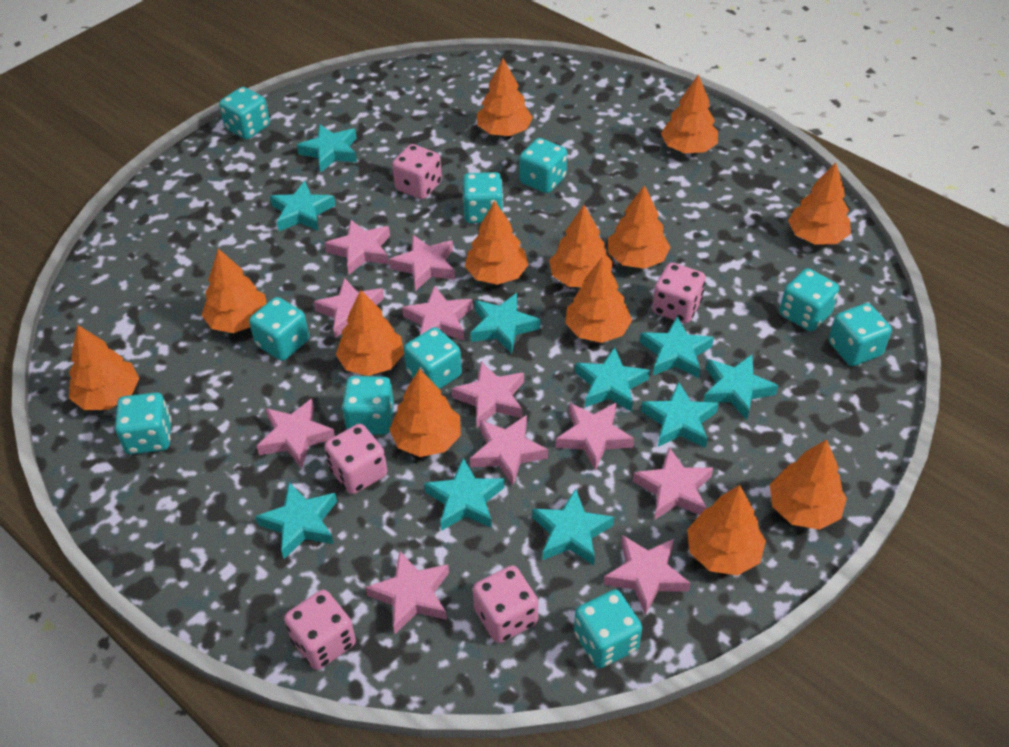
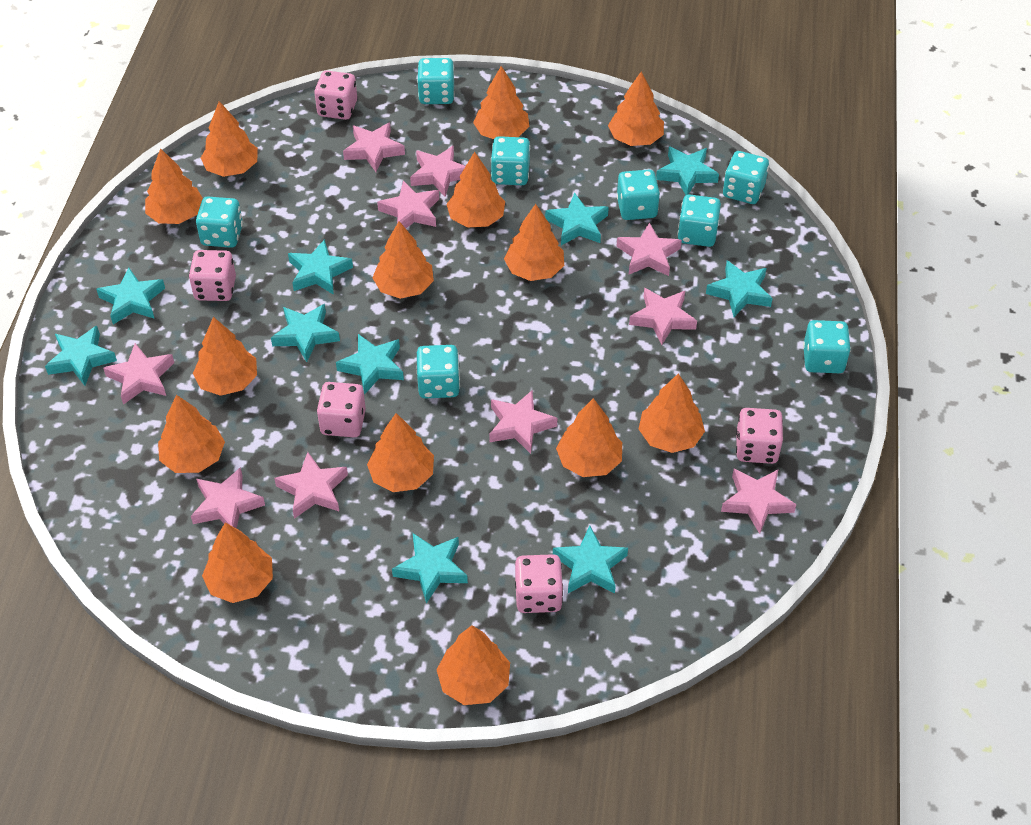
orange tree: 13 -> 14
pink star: 11 -> 10
turquoise dice: 10 -> 8

